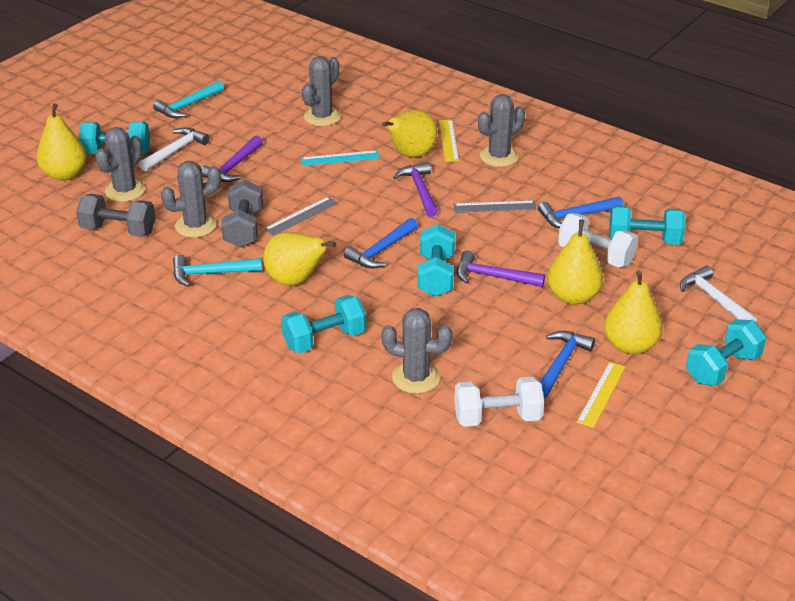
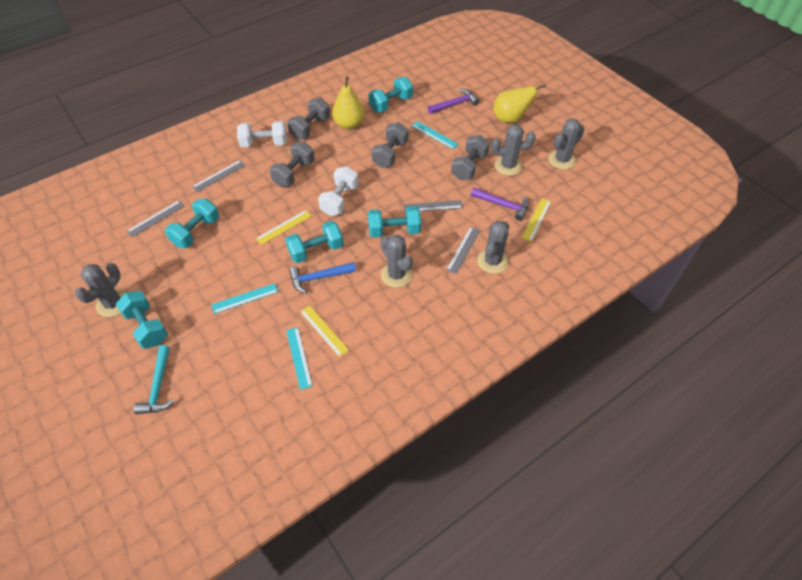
blue hammer: 3 -> 1
grey dumbbell: 2 -> 4
grey ruler: 2 -> 4
purple hammer: 3 -> 2
turquoise hammer: 2 -> 1
turquoise ruler: 1 -> 3
white hammer: 2 -> 0
yellow pear: 5 -> 2
yellow ruler: 2 -> 3

